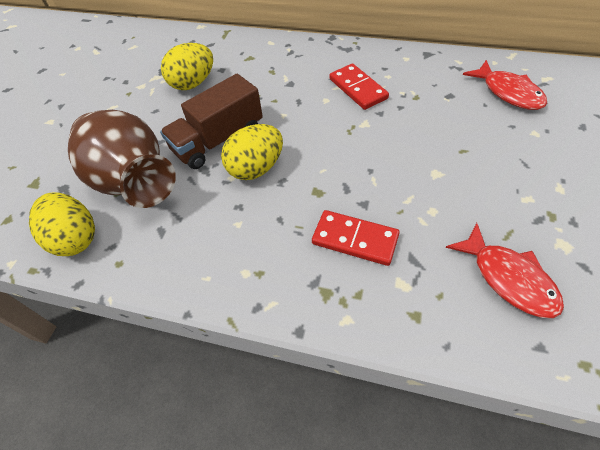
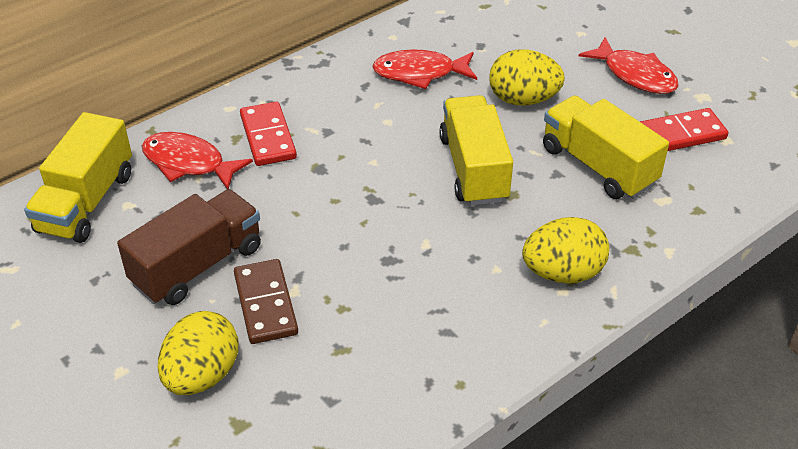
brown domino: 0 -> 1
brown vase: 1 -> 0
red fish: 2 -> 3
yellow truck: 0 -> 3

